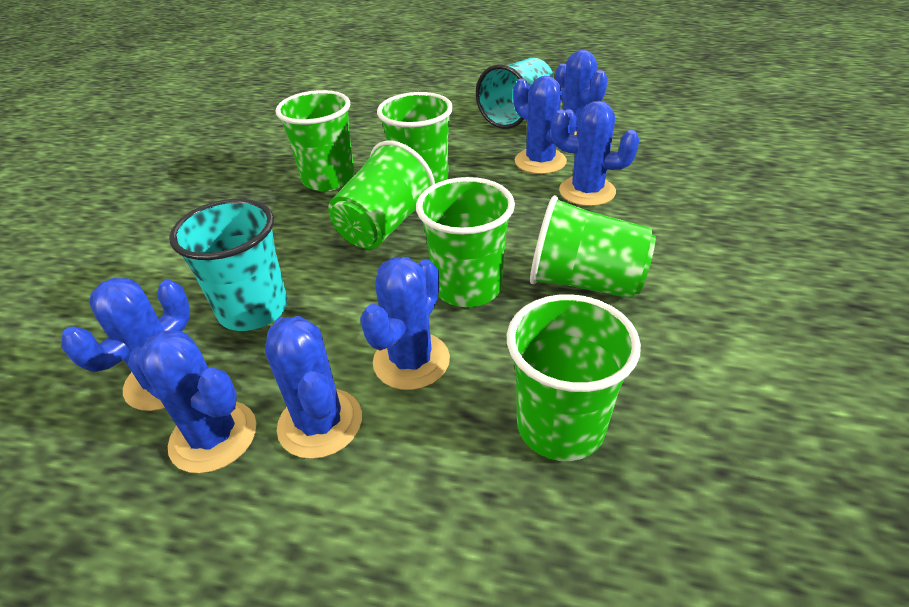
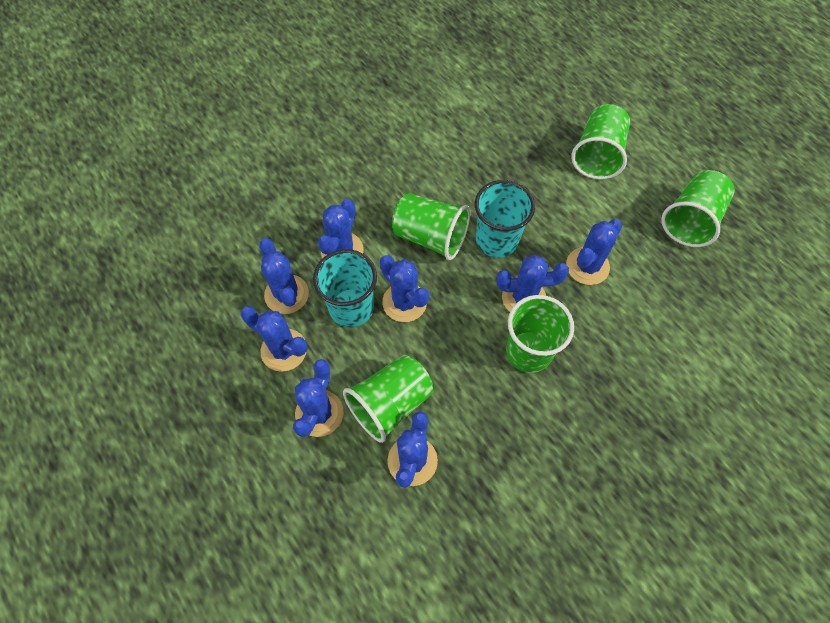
blue cactus: 7 -> 8
green cup: 6 -> 5

